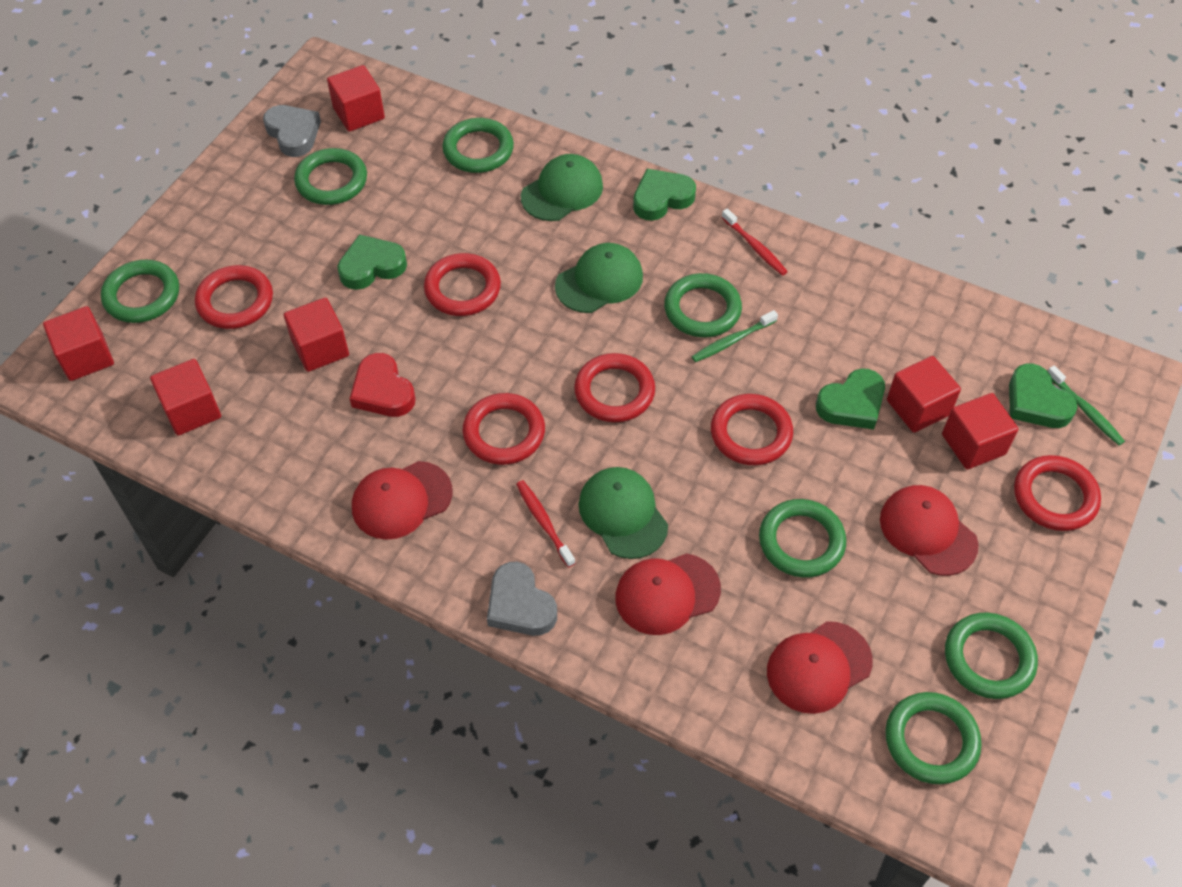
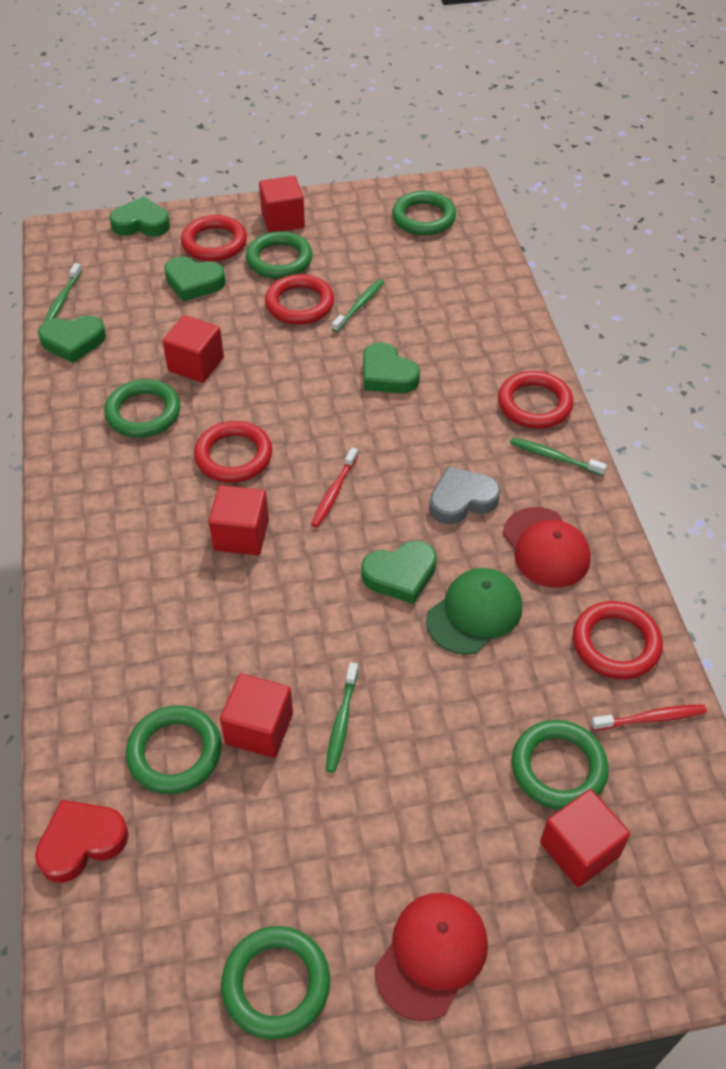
green cap: 3 -> 1
green heart: 4 -> 5
green ring: 7 -> 6
green toothbrush: 2 -> 4
grey heart: 2 -> 1
red cap: 4 -> 2
red cube: 6 -> 5
red ring: 6 -> 5

